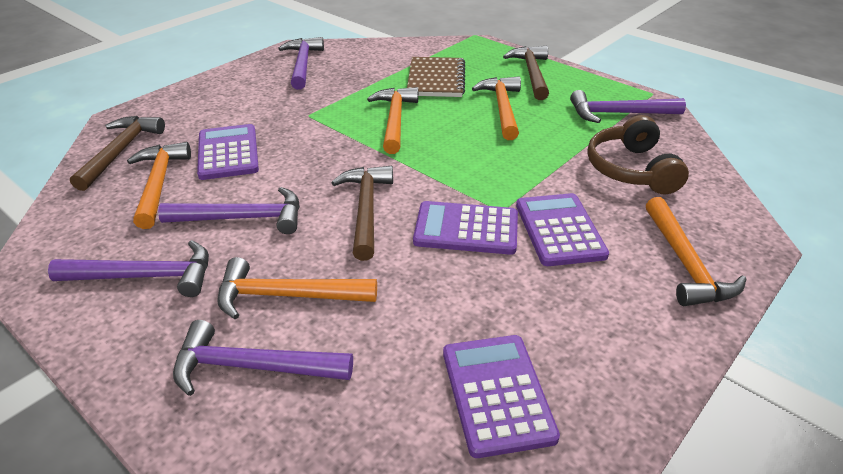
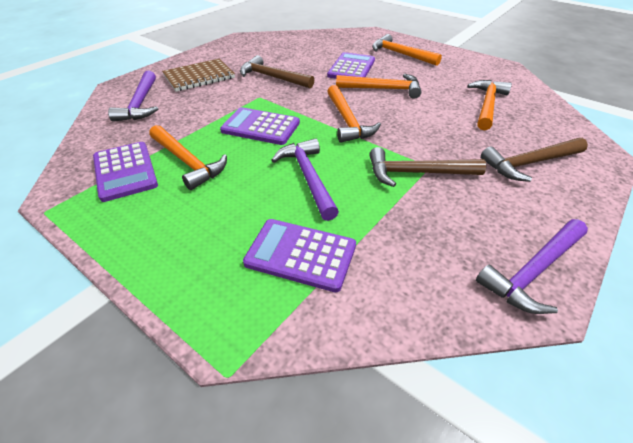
brown headphones: 1 -> 0
purple hammer: 5 -> 3

